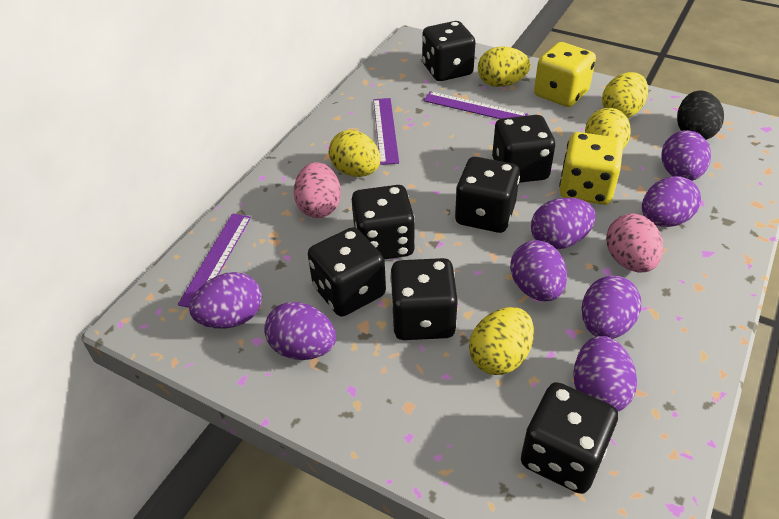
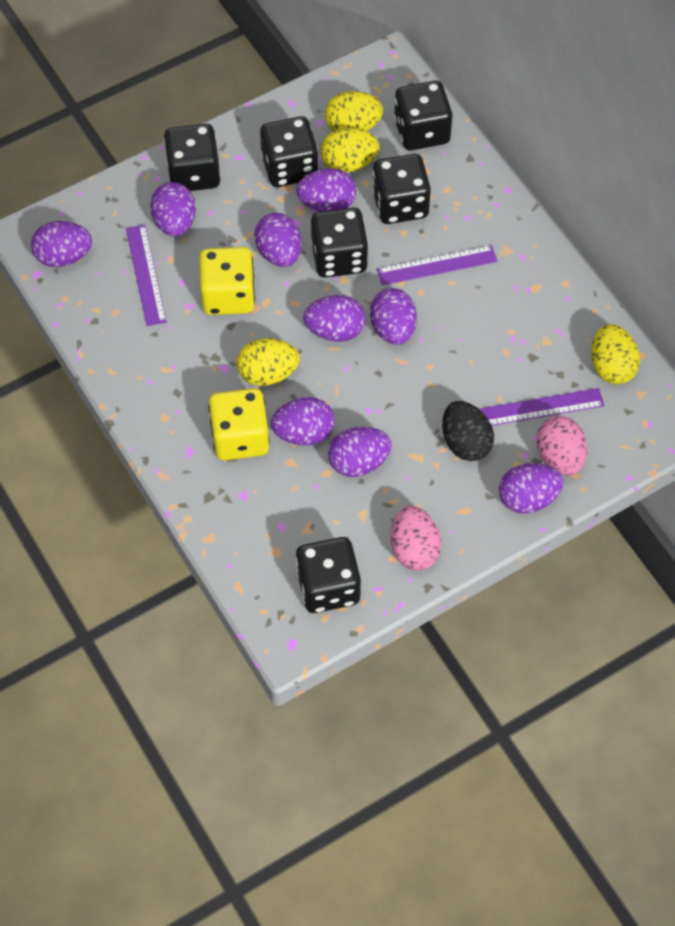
black dice: 7 -> 6
purple egg: 8 -> 9
yellow egg: 5 -> 4

